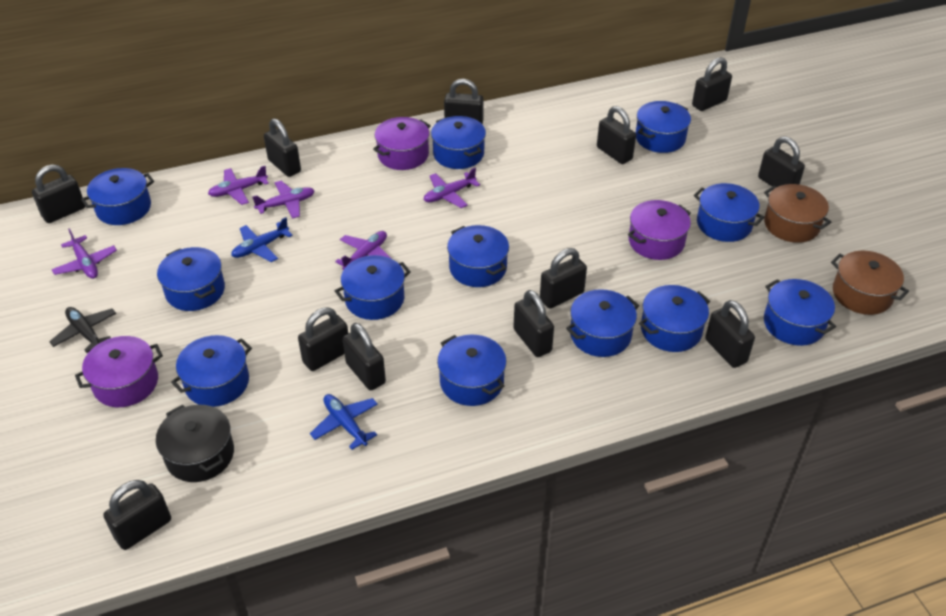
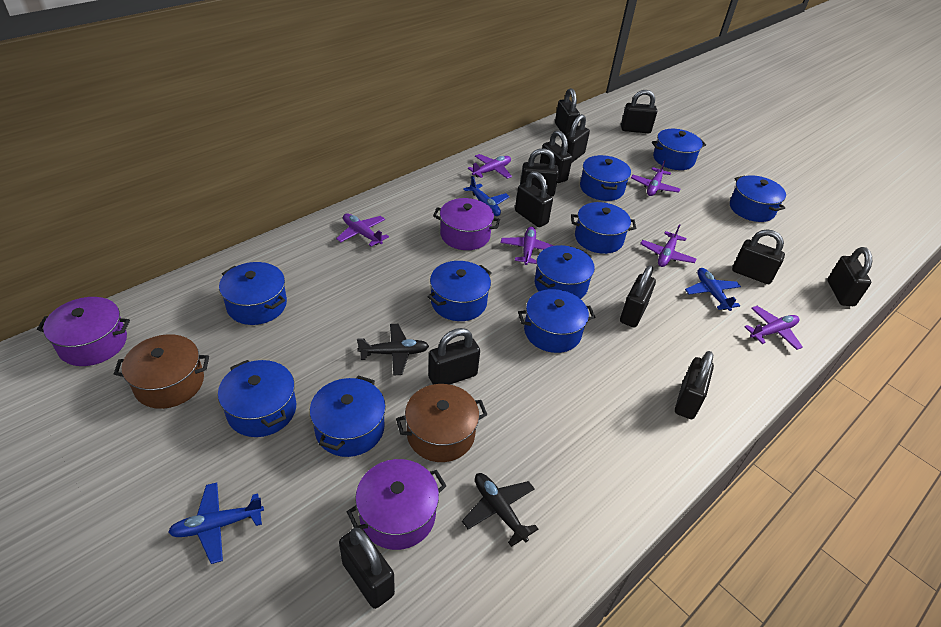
black plane: 1 -> 2
black pot: 1 -> 0
blue plane: 2 -> 3
blue pot: 12 -> 10
purple plane: 5 -> 6

